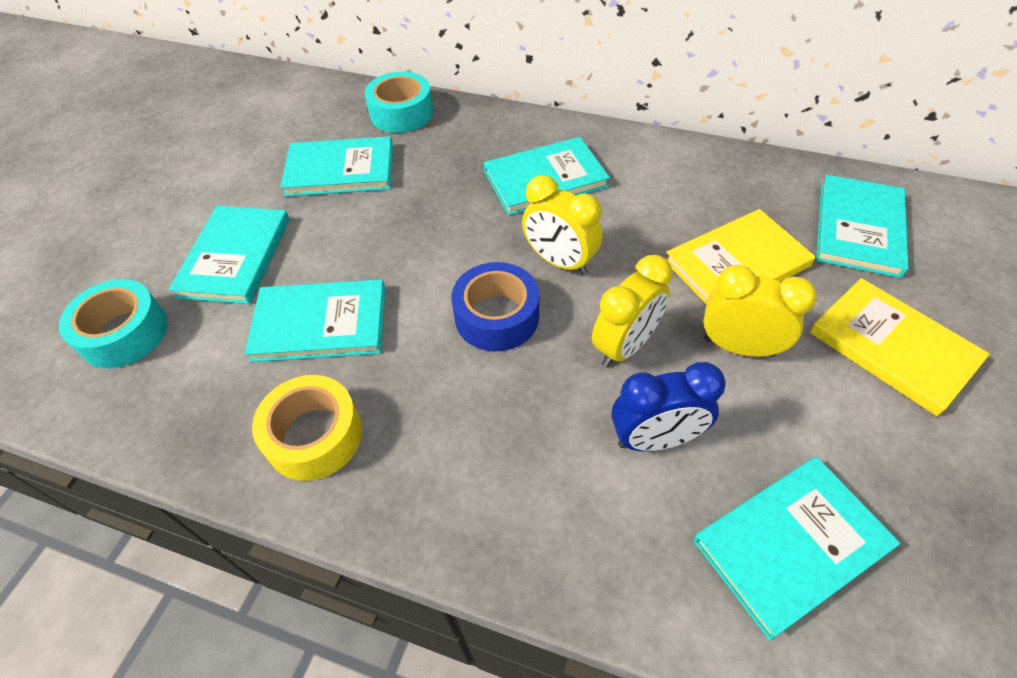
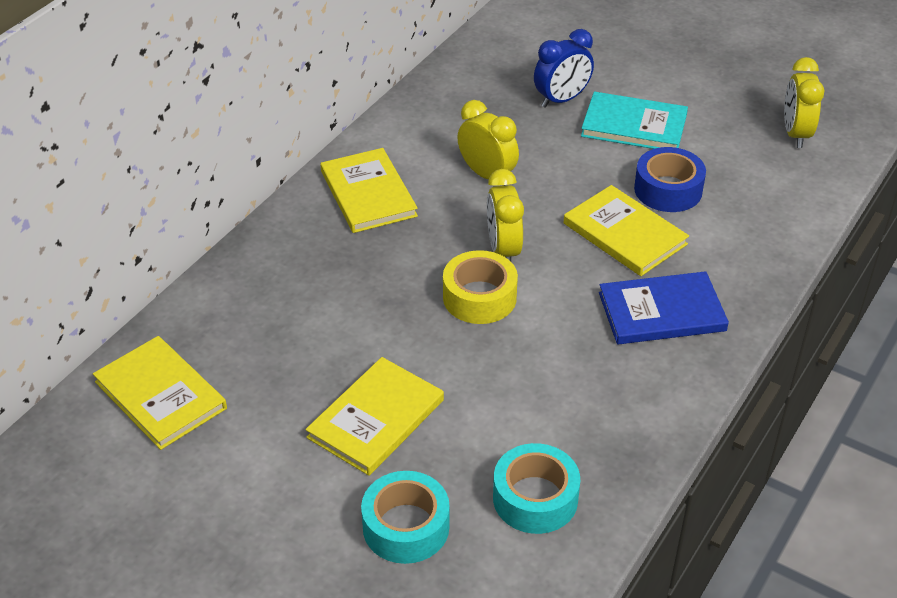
blue book: 0 -> 1
turquoise book: 6 -> 1
yellow book: 2 -> 4

